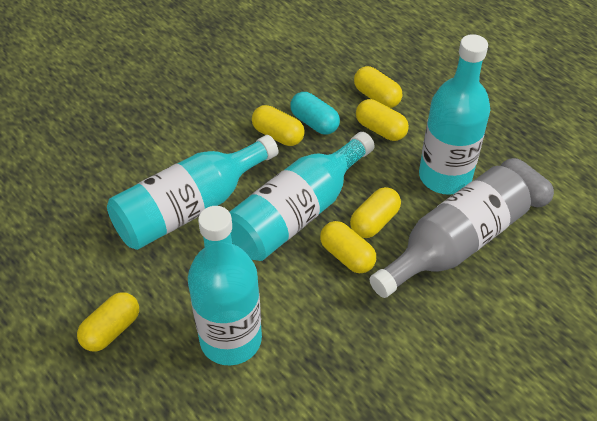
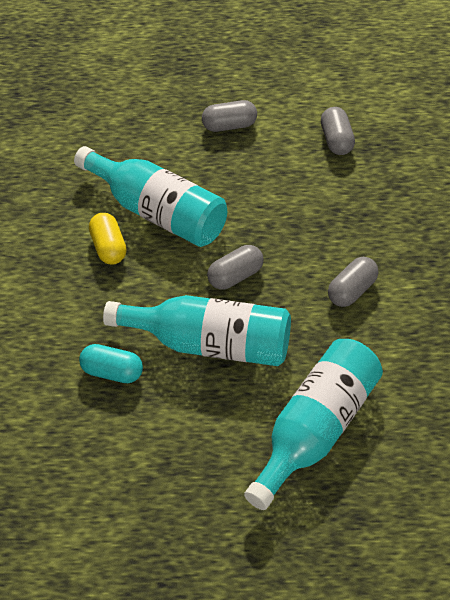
grey bottle: 1 -> 0
grey capsule: 1 -> 4
turquoise bottle: 4 -> 3
yellow capsule: 6 -> 1

